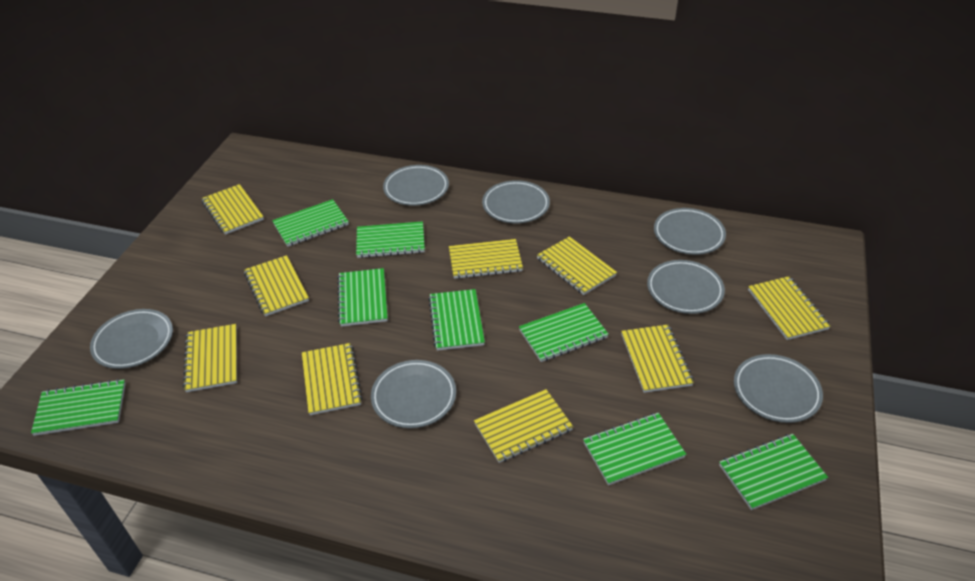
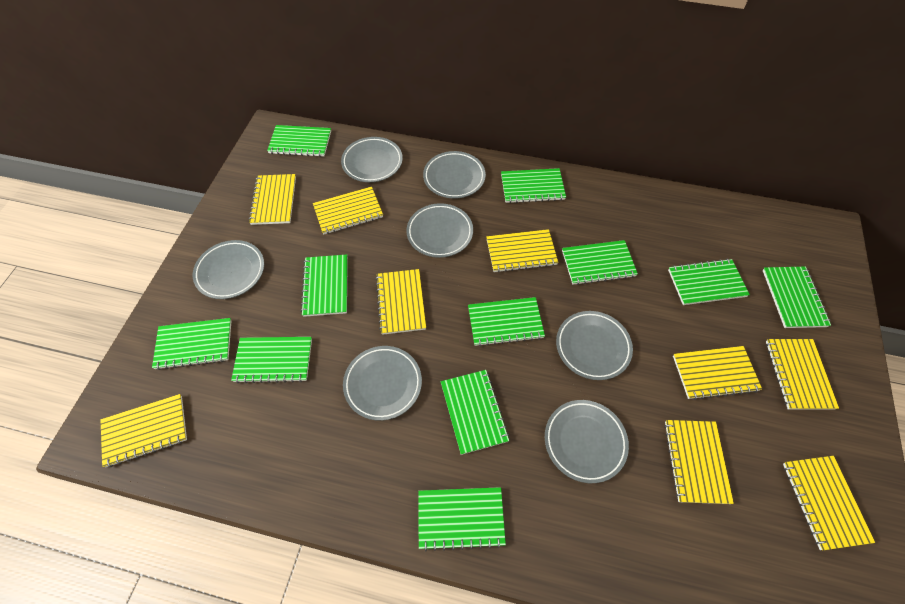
green notebook: 8 -> 11

